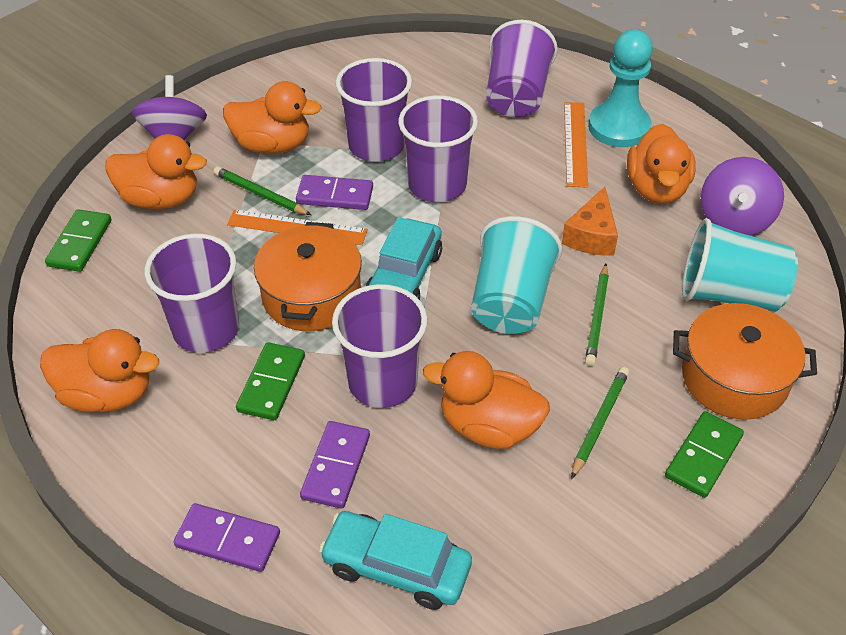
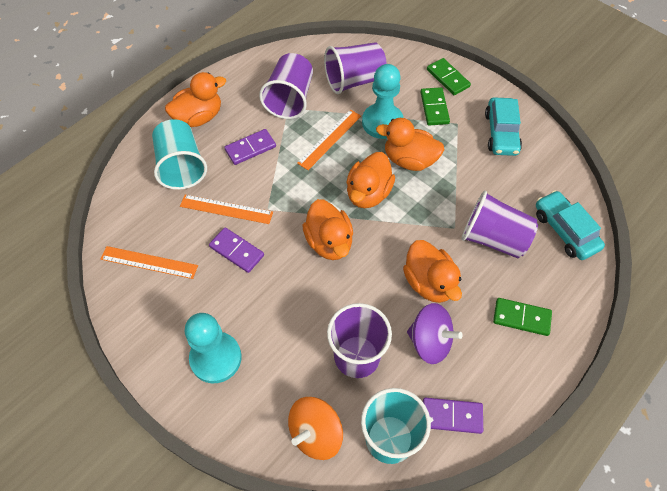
green pencil: 3 -> 0
orange cheese: 1 -> 0
orange pot: 2 -> 0
orange ruler: 2 -> 3
orange spinning top: 0 -> 1
purple cup: 5 -> 4
purple spinning top: 2 -> 1
turquoise pawn: 1 -> 2

